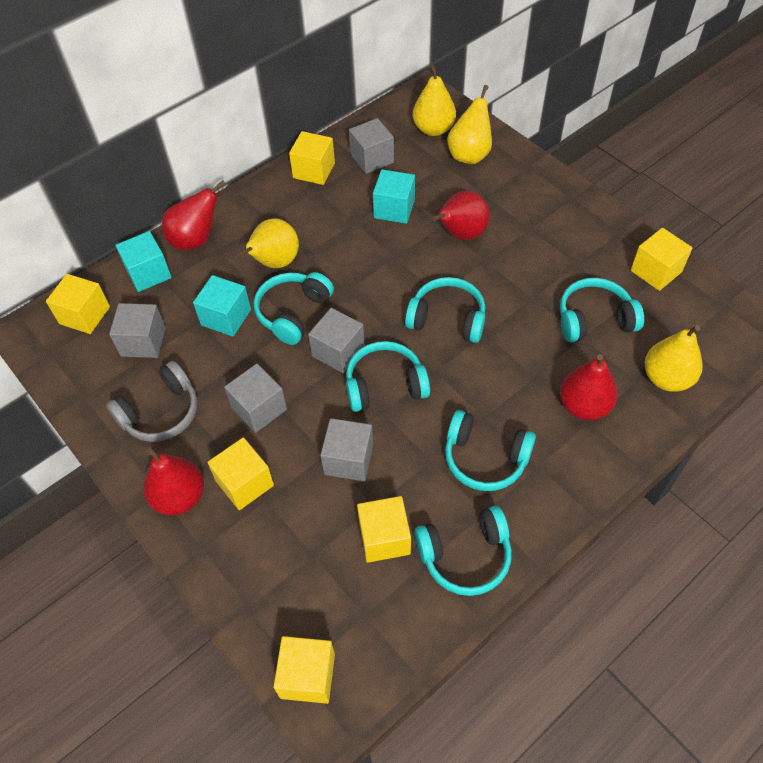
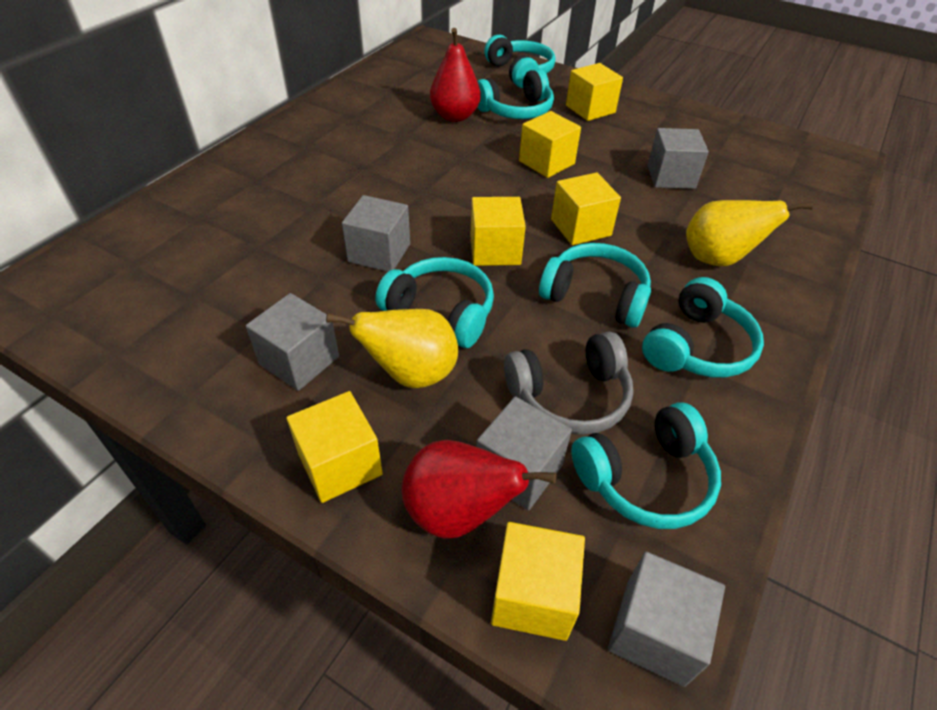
red pear: 4 -> 2
turquoise cube: 3 -> 0
yellow pear: 4 -> 2

